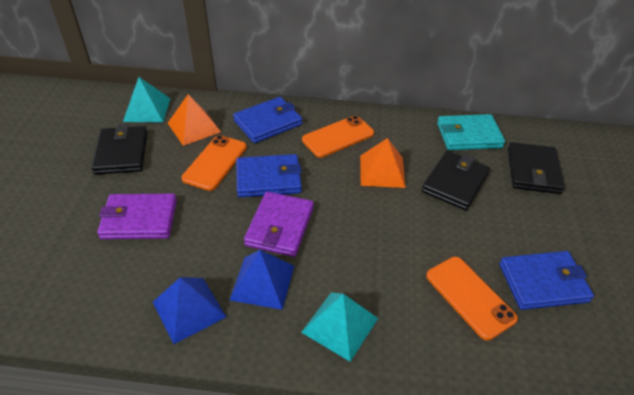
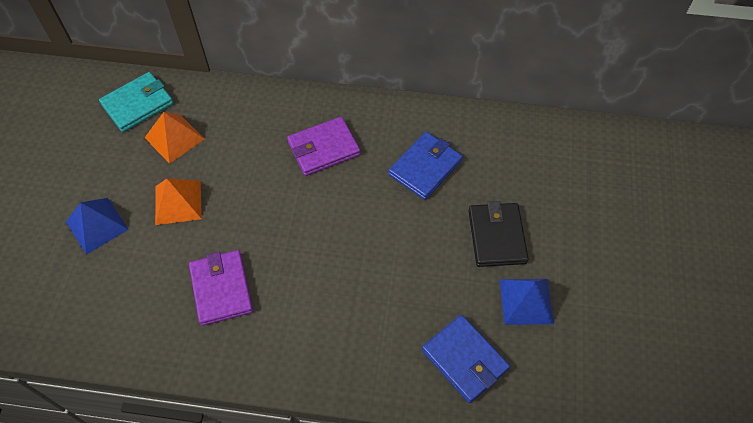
black wallet: 3 -> 1
blue wallet: 3 -> 2
orange phone: 3 -> 0
turquoise pyramid: 2 -> 0

